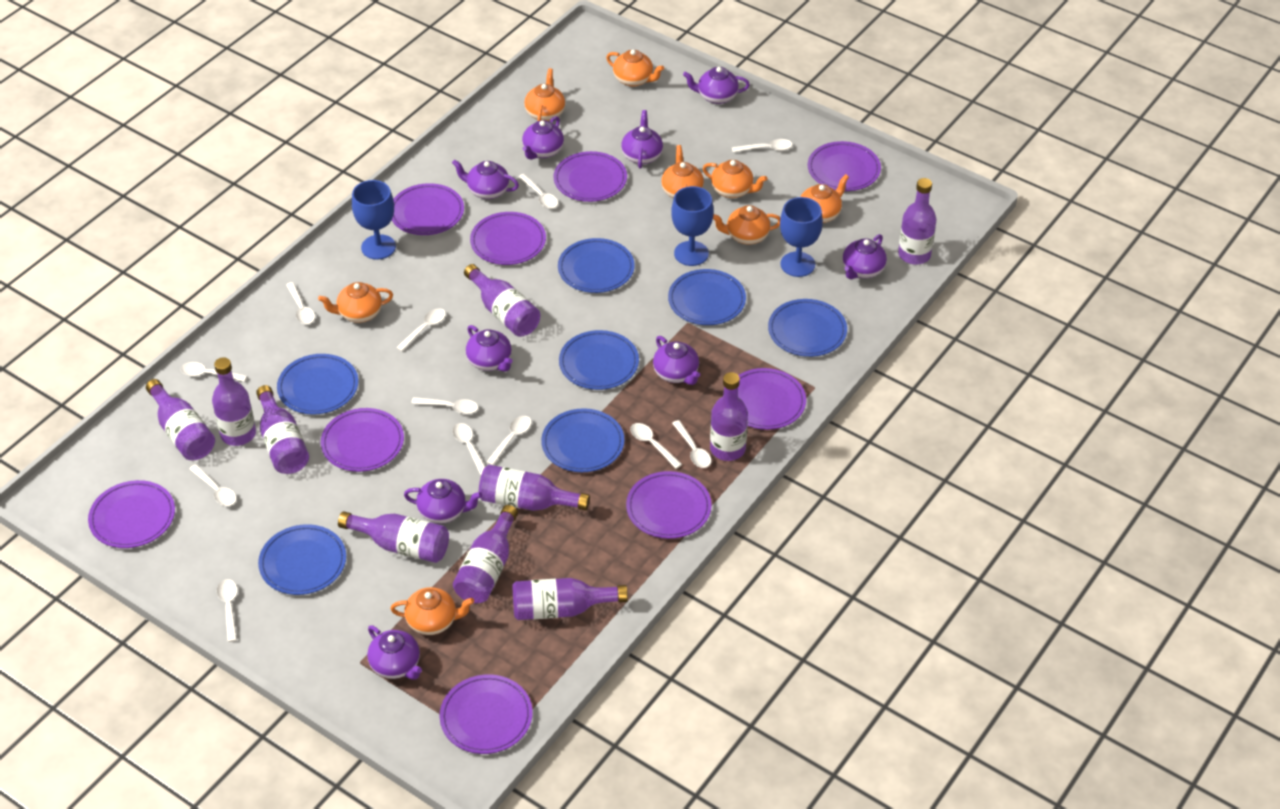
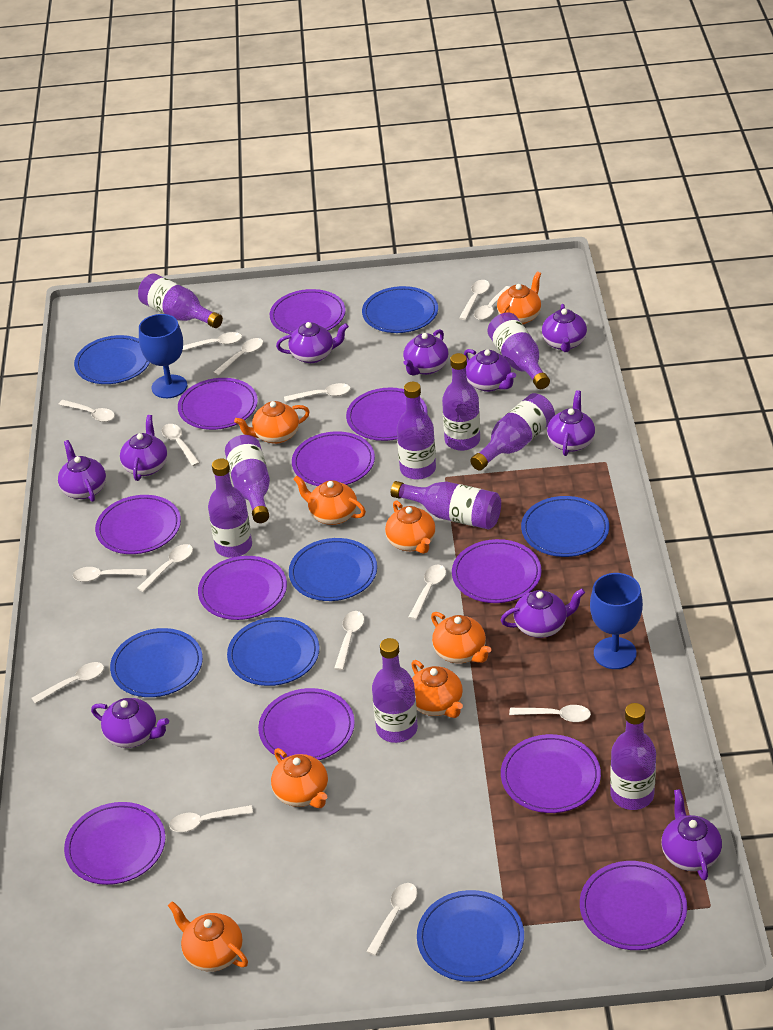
blue goblet: 3 -> 2
purple plate: 9 -> 11
purple teapot: 9 -> 10
white spoon: 12 -> 15

